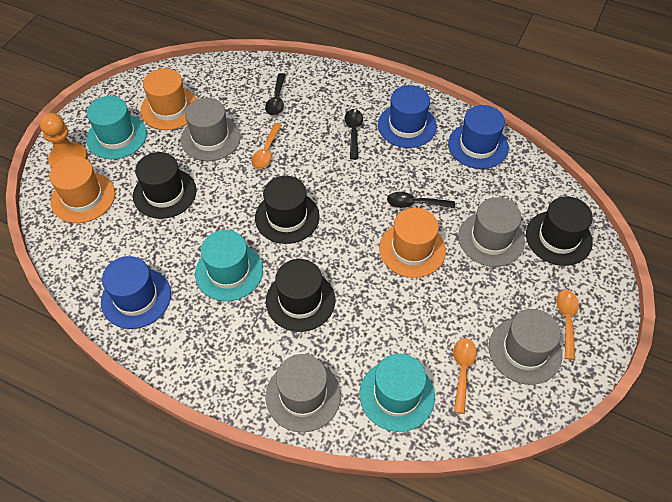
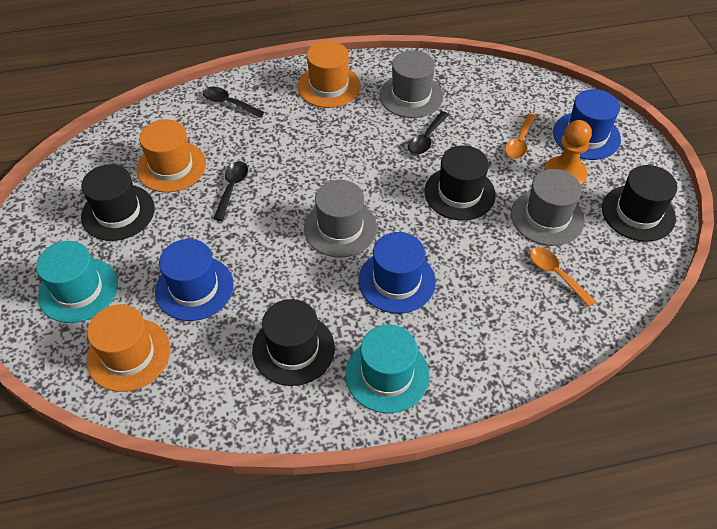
grey hat: 4 -> 3
orange spoon: 3 -> 2
turquoise hat: 3 -> 2

